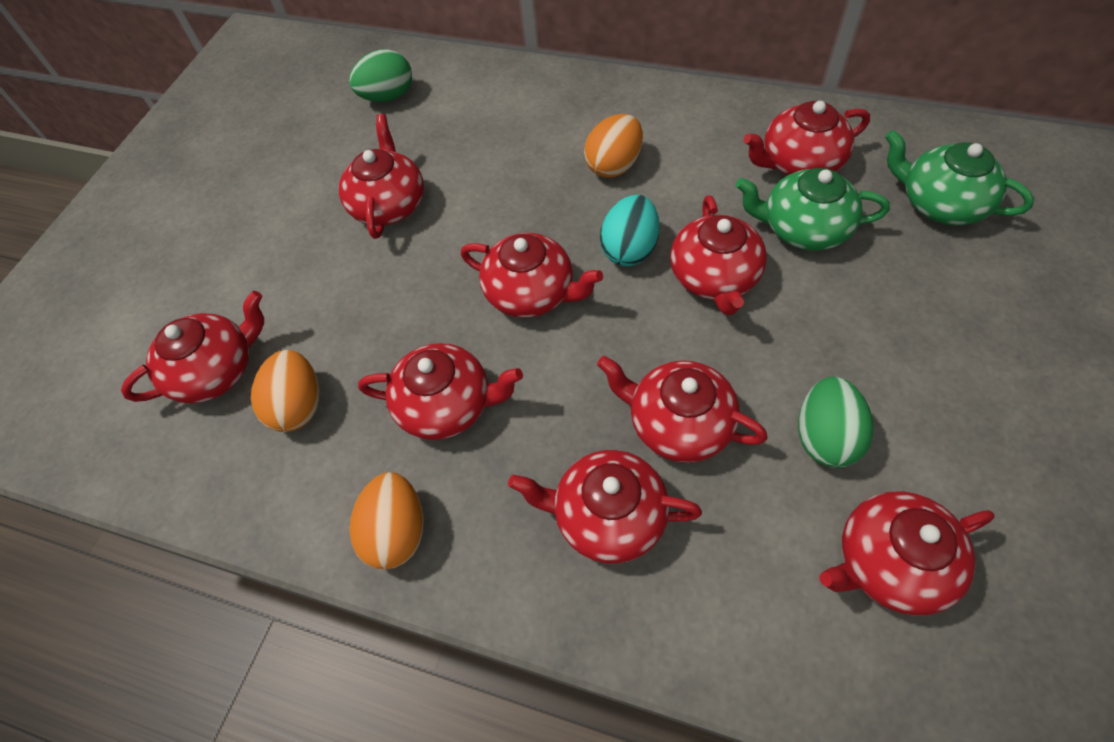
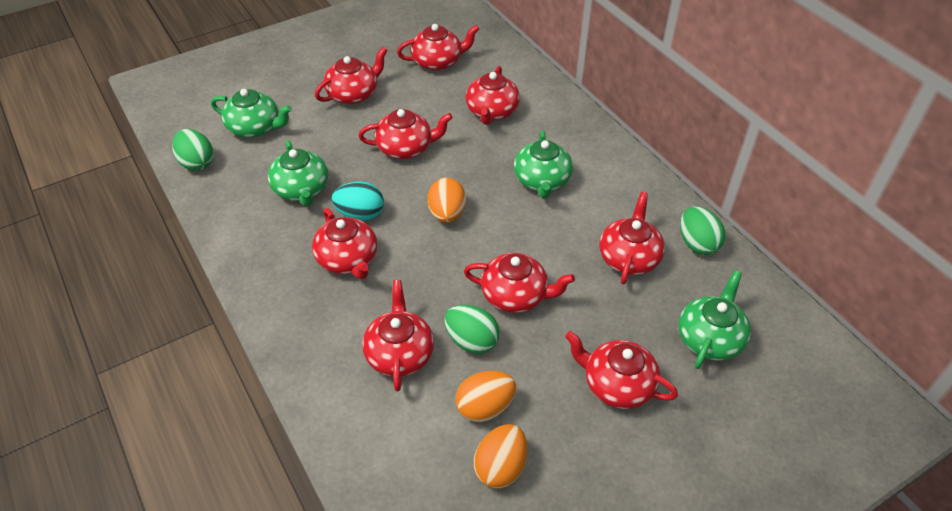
green egg: 2 -> 3
green teapot: 2 -> 4

